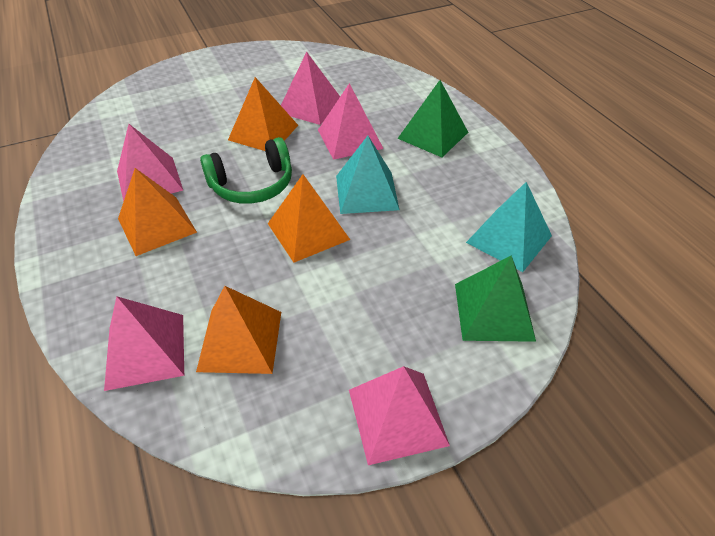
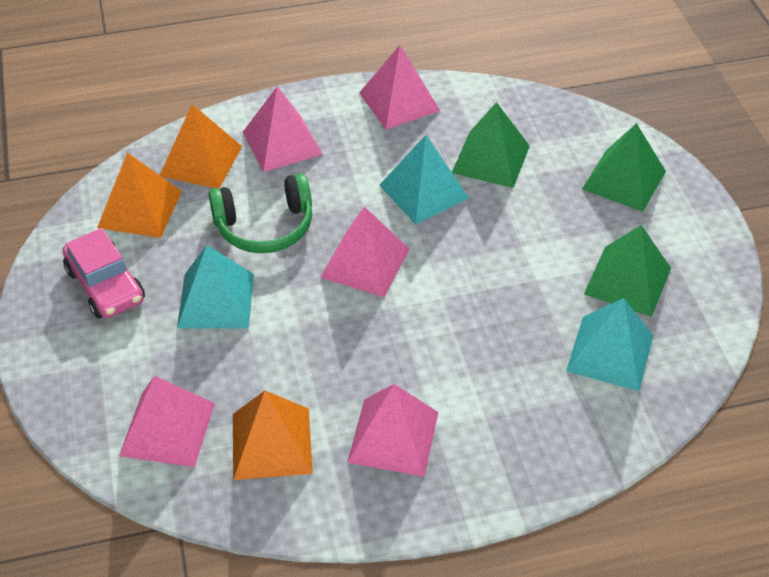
green pyramid: 2 -> 3
orange pyramid: 4 -> 3
pink car: 0 -> 1
turquoise pyramid: 2 -> 3

